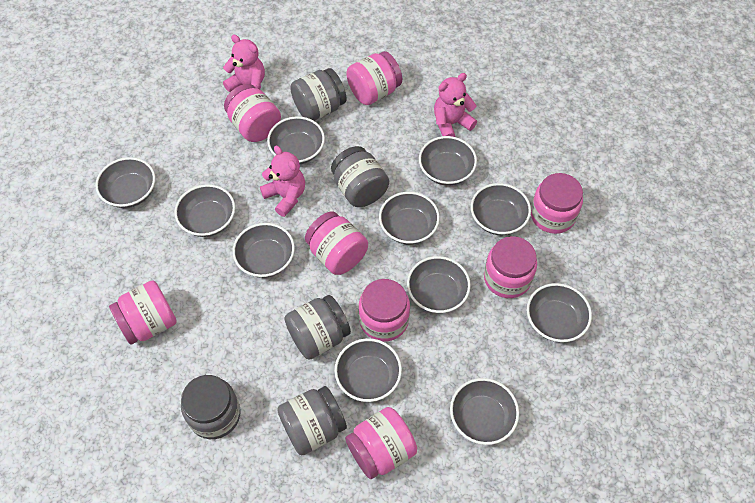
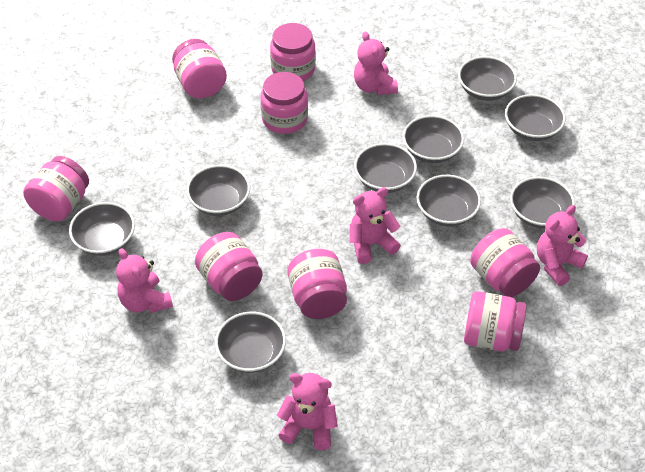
grey bowl: 11 -> 9
grey jar: 5 -> 0
pink teddy bear: 3 -> 5

